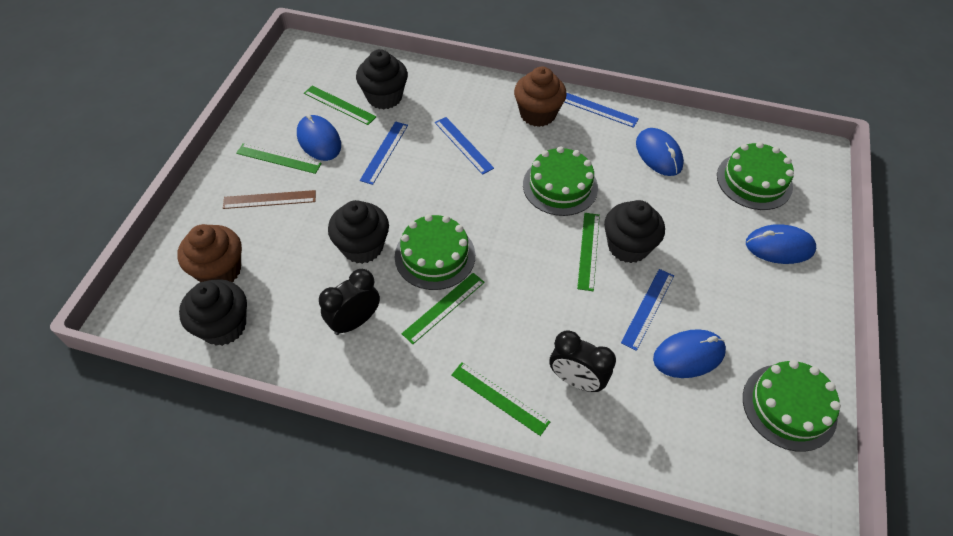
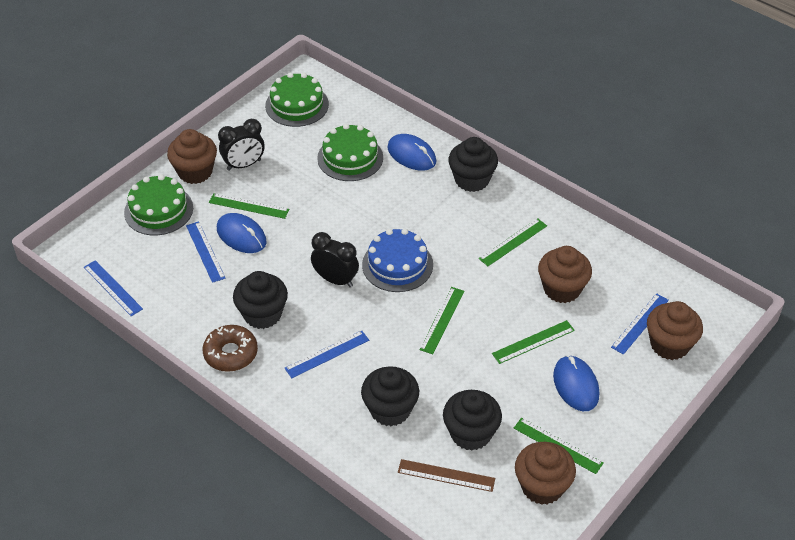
blue cake: 0 -> 1
blue mouse: 4 -> 3
brown cupcake: 2 -> 4
brown donut: 0 -> 1
green cake: 4 -> 3

